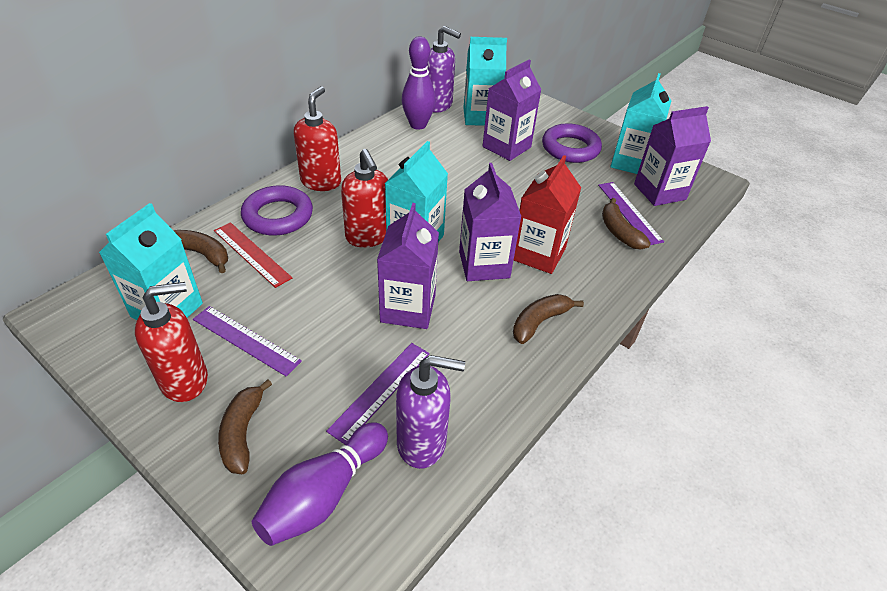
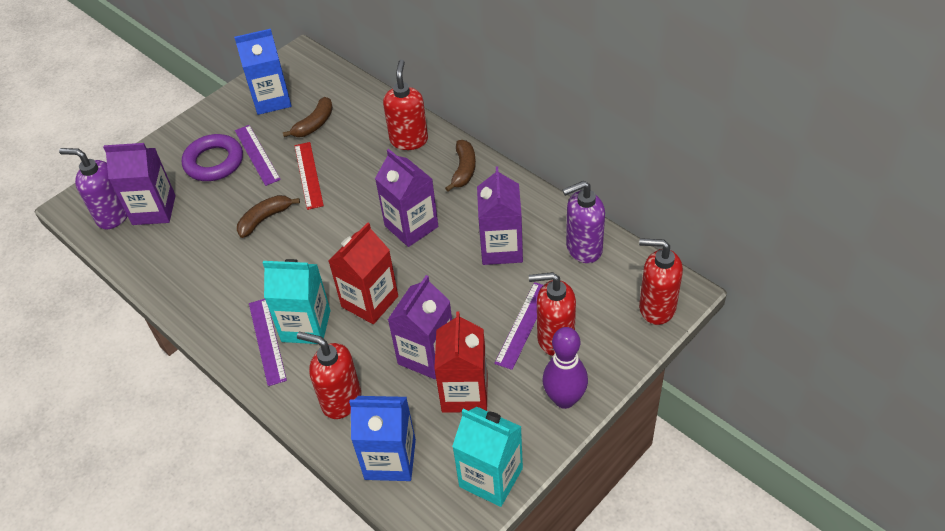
blue carton: 0 -> 2
brown banana: 4 -> 3
purple bowling pin: 2 -> 1
purple ring: 2 -> 1
red carton: 1 -> 2
red soap dispenser: 3 -> 4
turquoise carton: 4 -> 2

